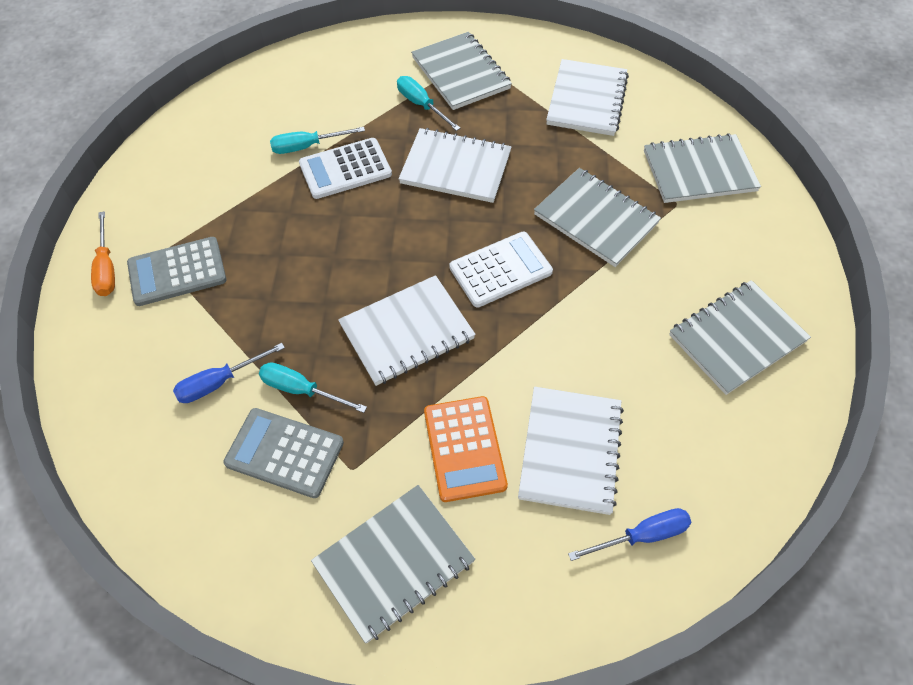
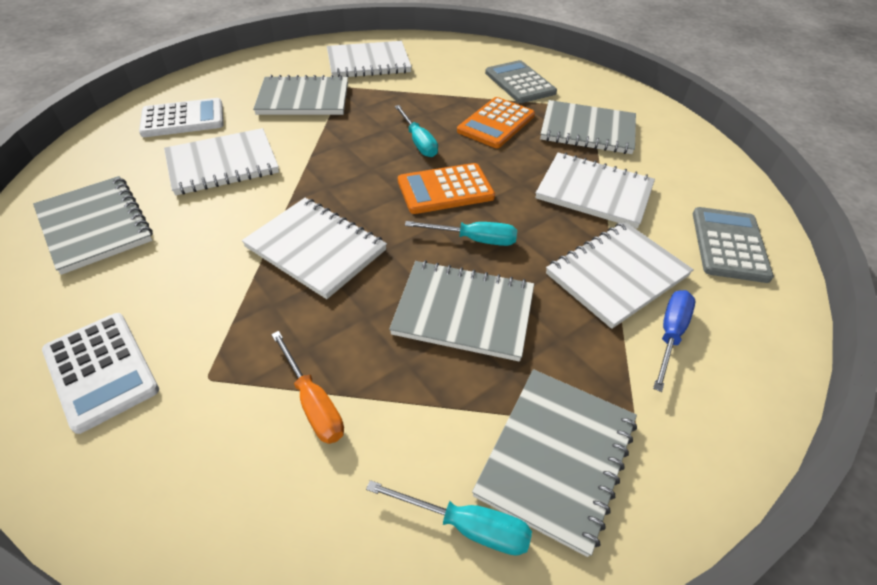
blue screwdriver: 2 -> 1
orange calculator: 1 -> 2
white notebook: 4 -> 5

